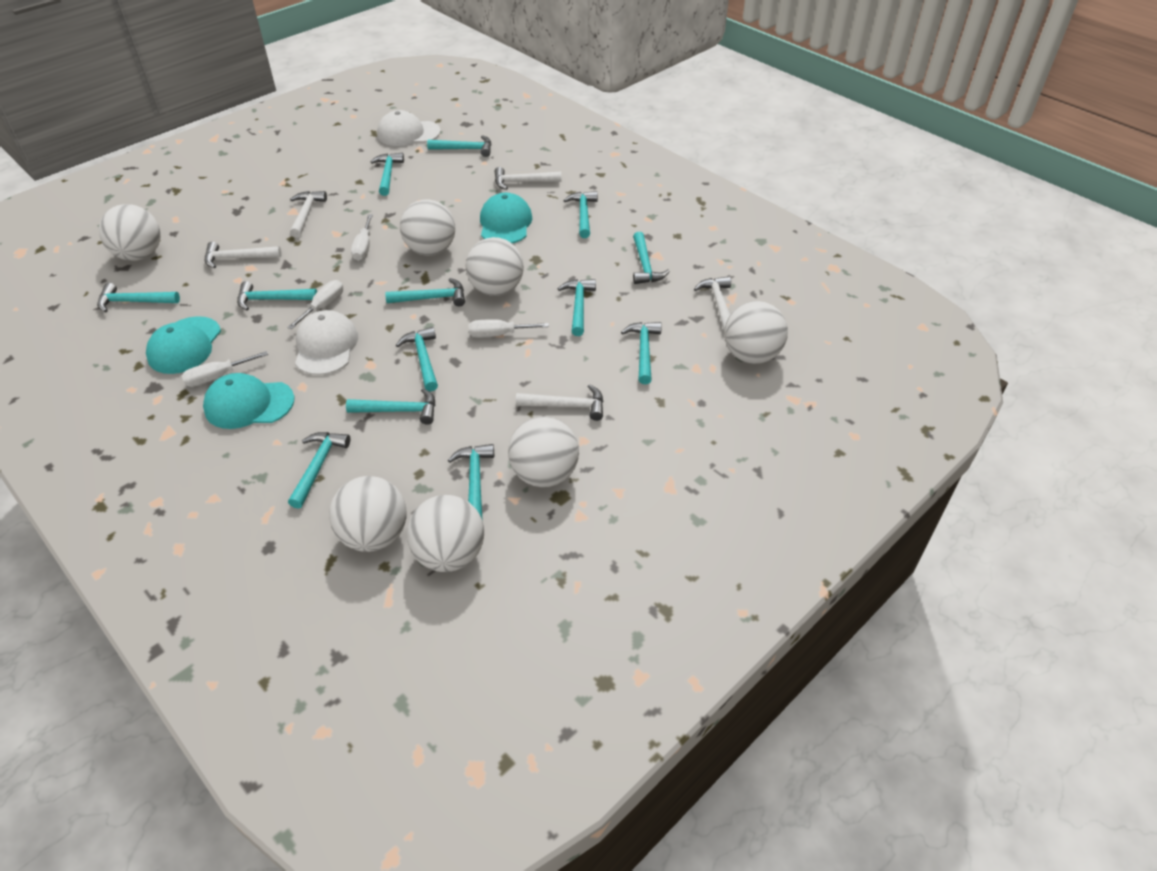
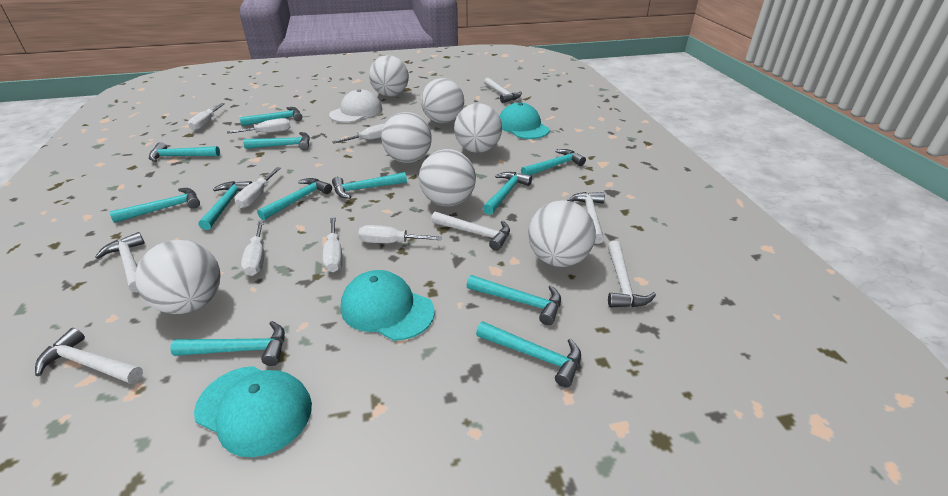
turquoise hammer: 13 -> 12
white cap: 2 -> 1
white hammer: 5 -> 6
white screwdriver: 4 -> 7

